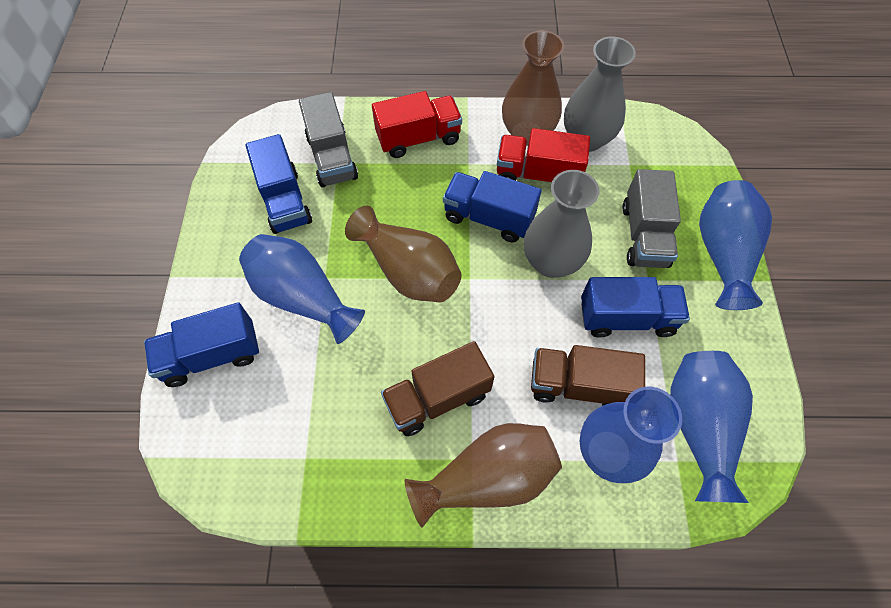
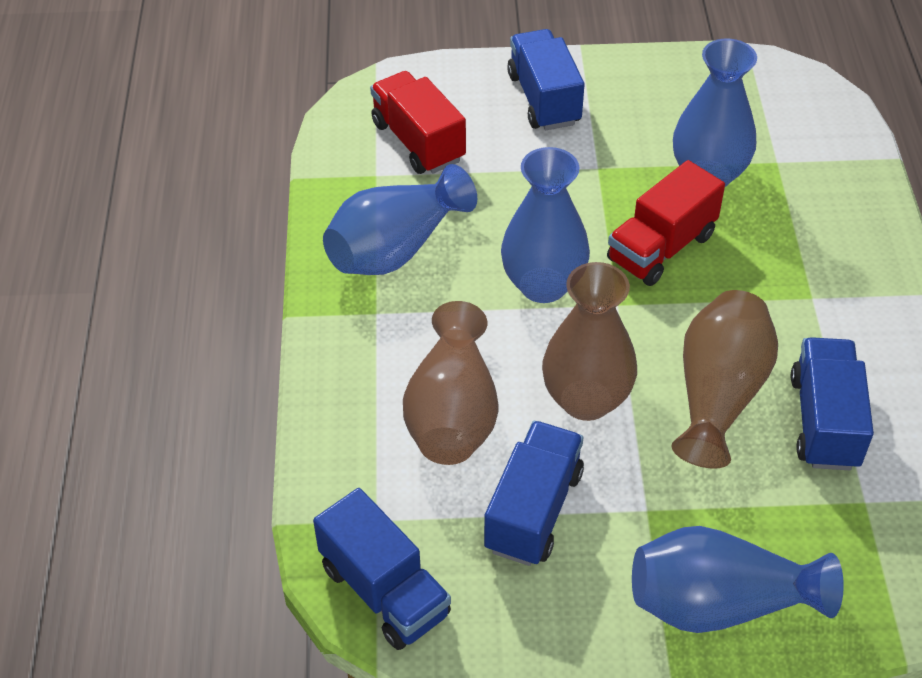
brown truck: 2 -> 0
grey truck: 2 -> 0
grey vase: 2 -> 0

